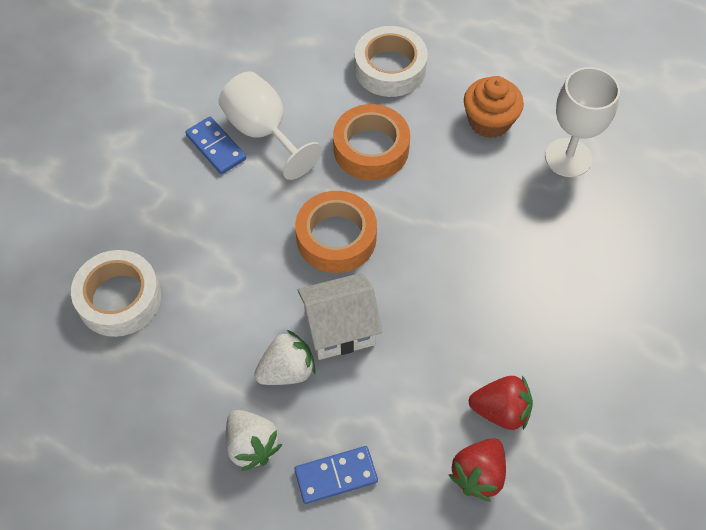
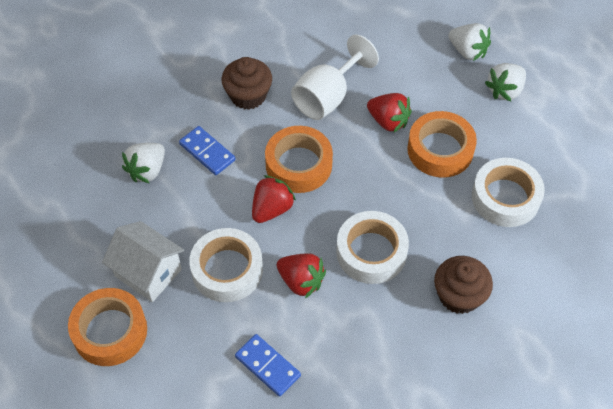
brown cupcake: 0 -> 2
orange cupcake: 1 -> 0
orange tape: 2 -> 3
red strawberry: 2 -> 3
white goblet: 2 -> 1
white strawberry: 2 -> 3
white tape: 2 -> 3

